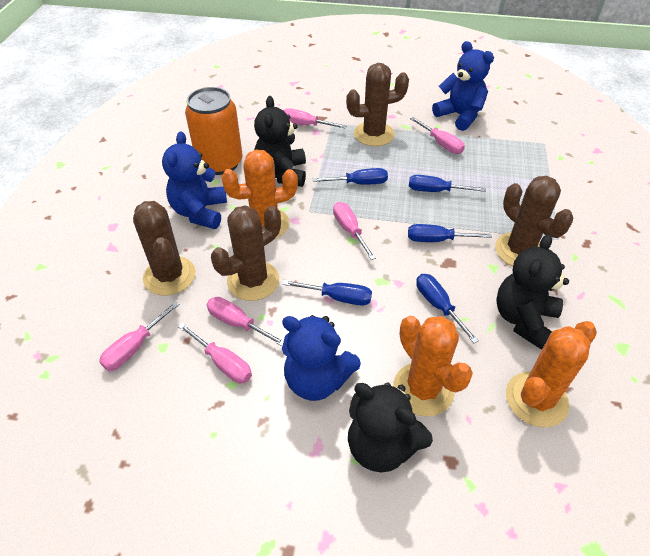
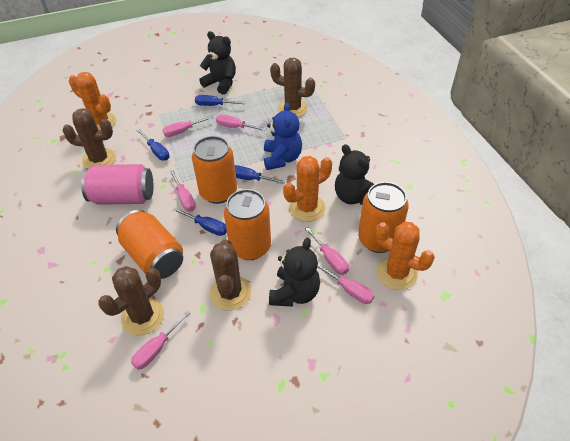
blue screwdriver: 5 -> 4
blue teddy bear: 3 -> 1
orange can: 1 -> 4
pink can: 0 -> 1

